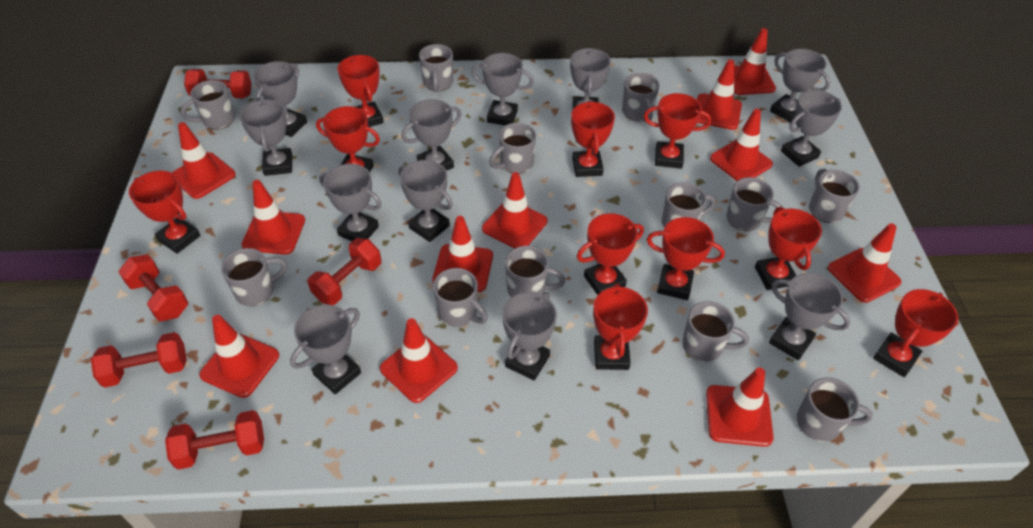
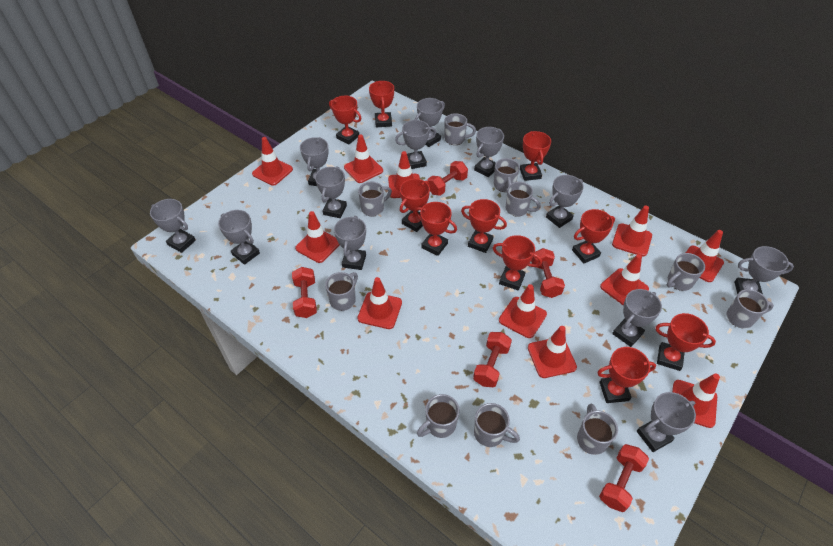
grey mug: 12 -> 10

